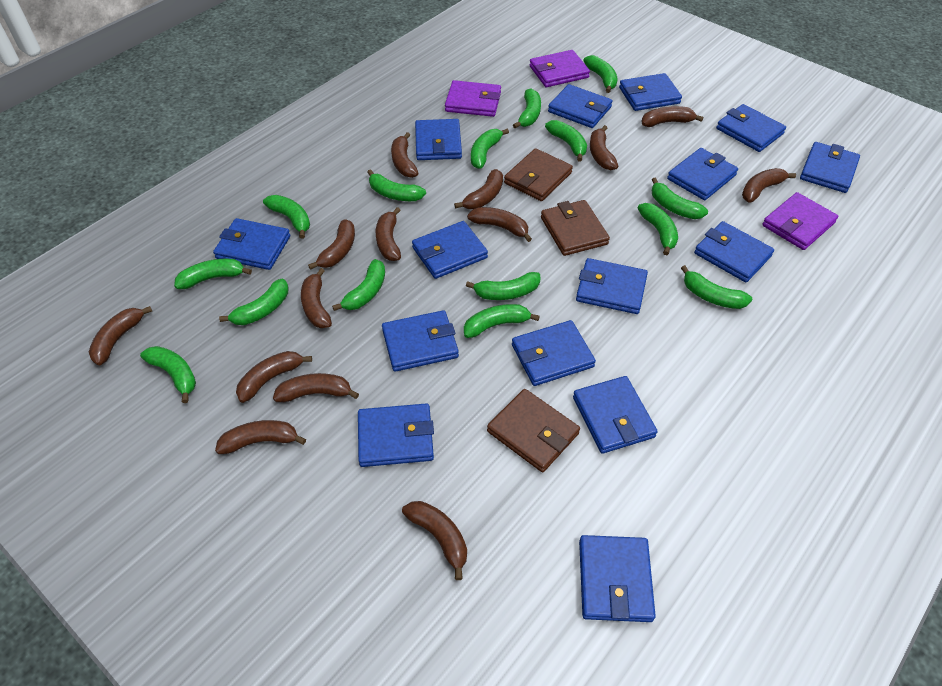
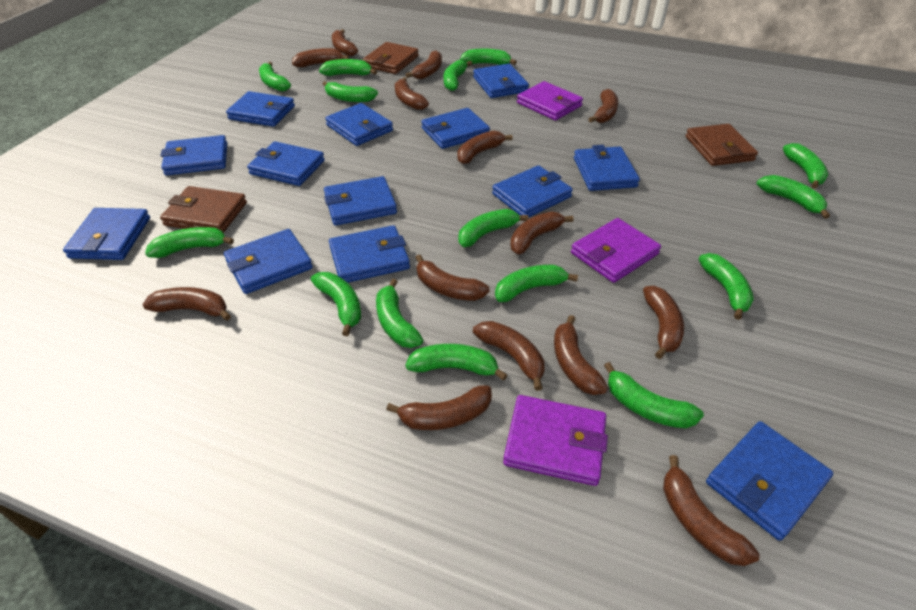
blue wallet: 15 -> 13

